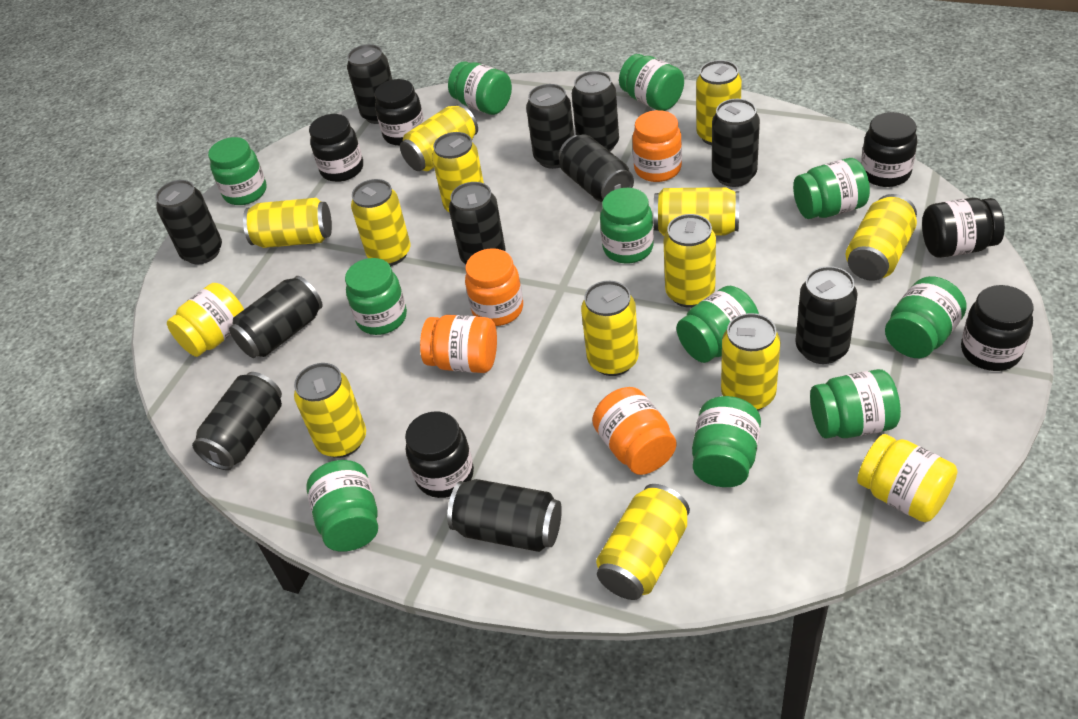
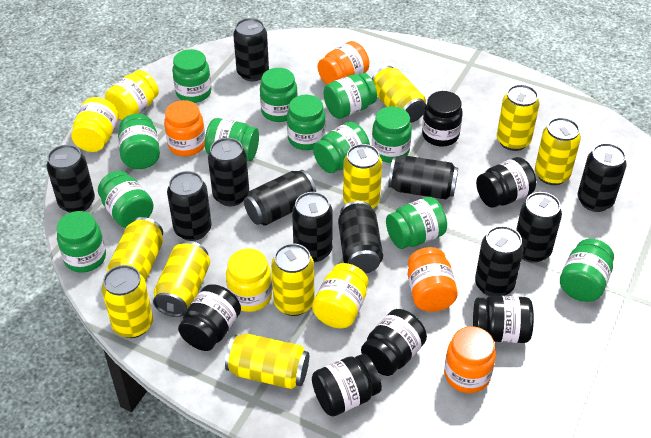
green jar: 11 -> 12
yellow can: 12 -> 9
yellow jar: 2 -> 4

